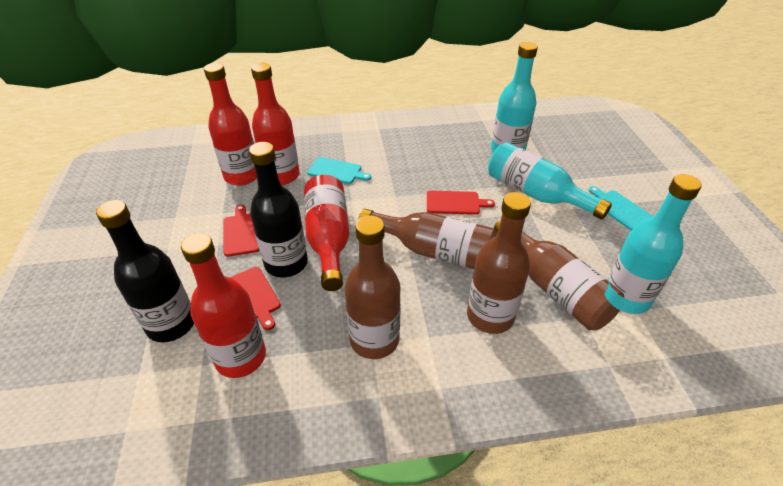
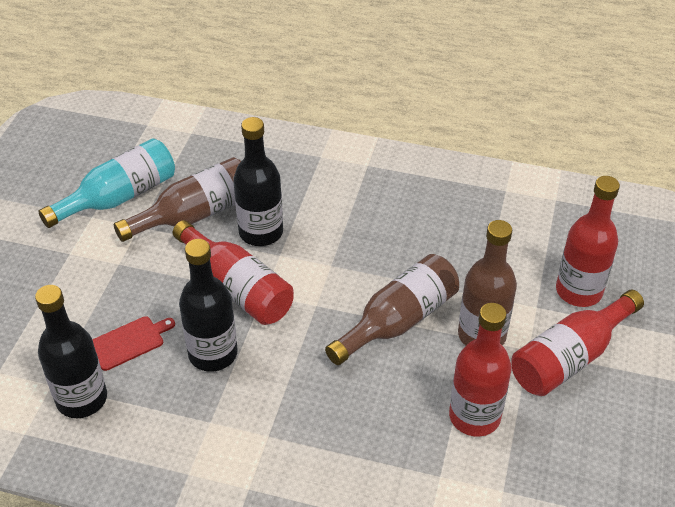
black bottle: 2 -> 3
brown bottle: 4 -> 3
red cutting board: 3 -> 1
turquoise bottle: 3 -> 1
turquoise cutting board: 2 -> 0

